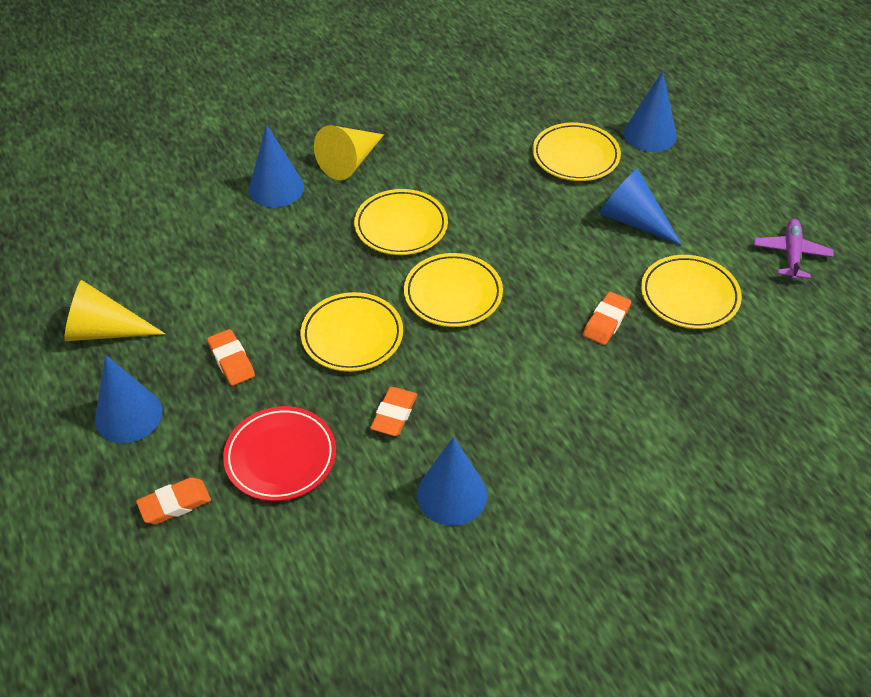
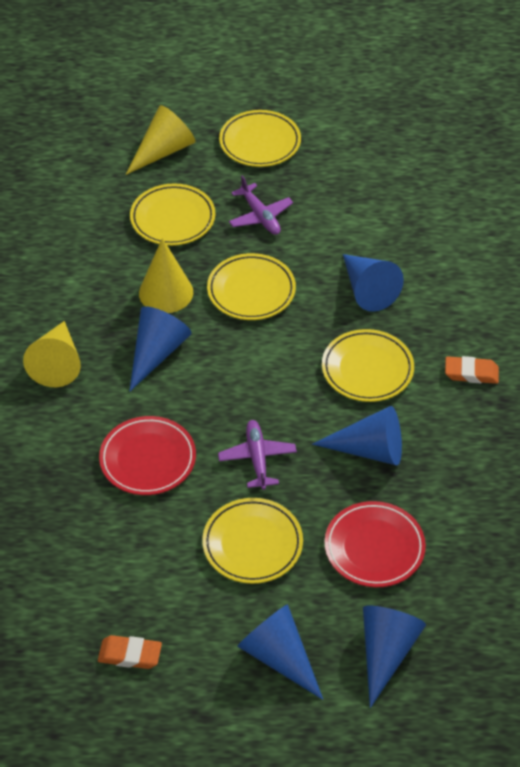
orange eraser: 4 -> 2
purple plane: 1 -> 2
red plate: 1 -> 2
yellow cone: 2 -> 3

